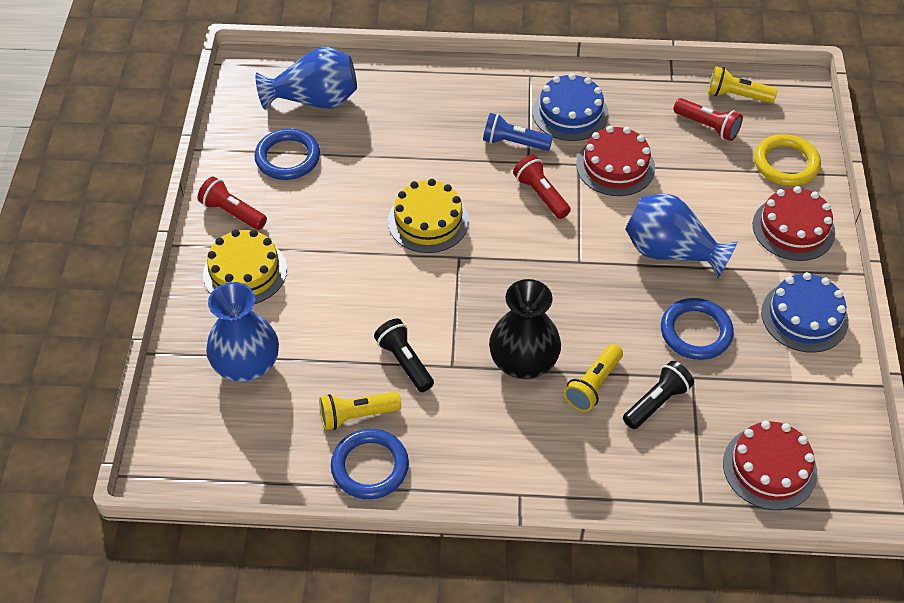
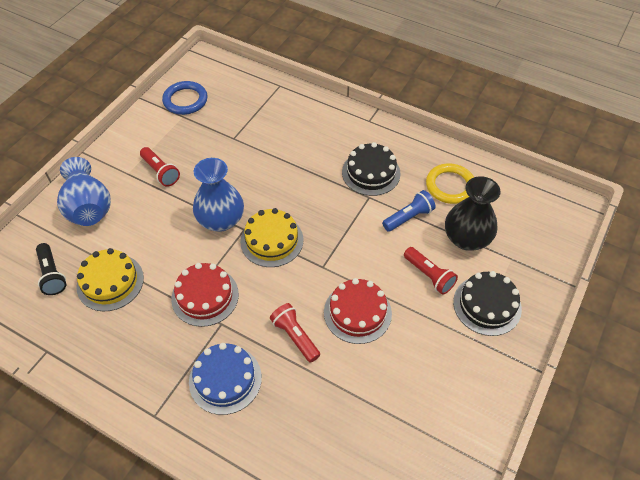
black cake: 0 -> 2
black flashlight: 2 -> 1
blue cake: 2 -> 1
blue ring: 3 -> 1
blue vase: 3 -> 2
red cake: 3 -> 2
yellow flashlight: 3 -> 0

